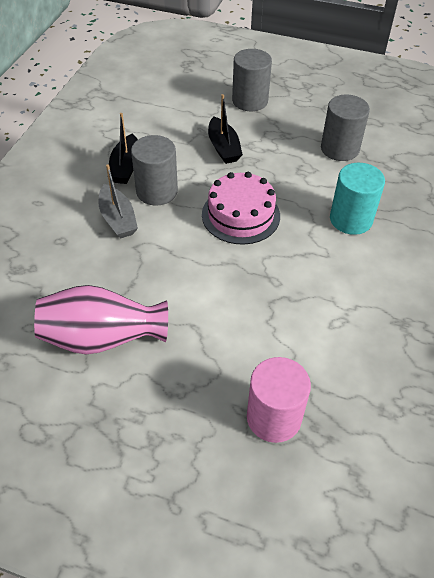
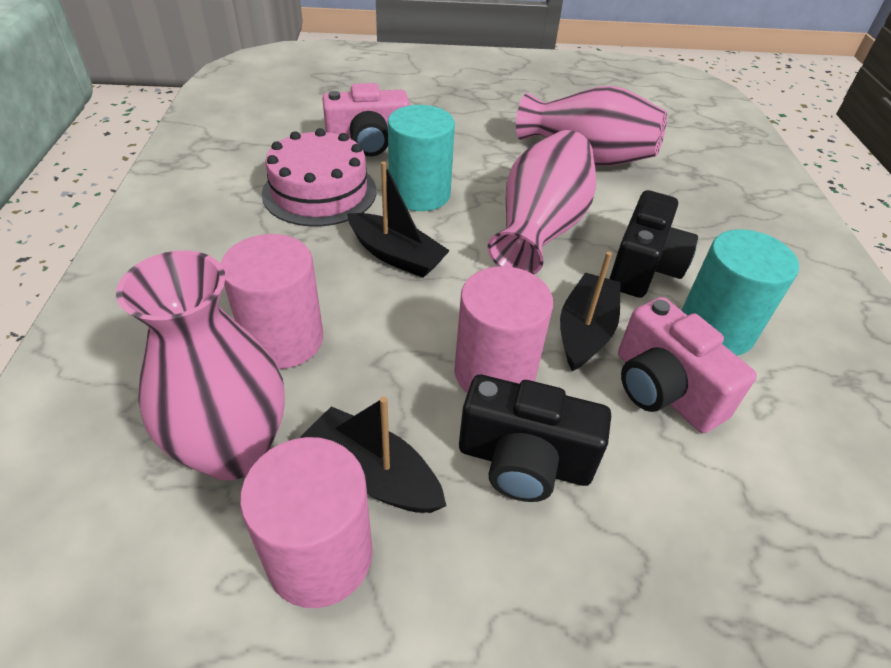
black boat: 2 -> 3
black camera: 0 -> 2
grey boat: 1 -> 0
grey cylinder: 3 -> 0
pink camera: 0 -> 2
pink cylinder: 1 -> 3
pink vase: 1 -> 3
turquoise cylinder: 1 -> 2

